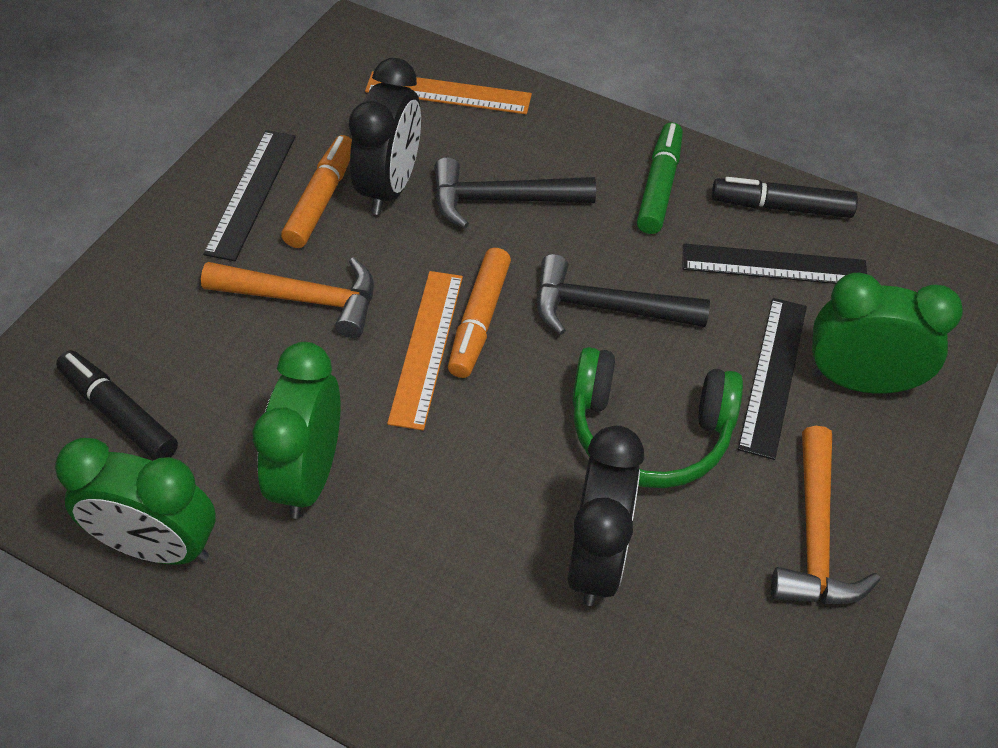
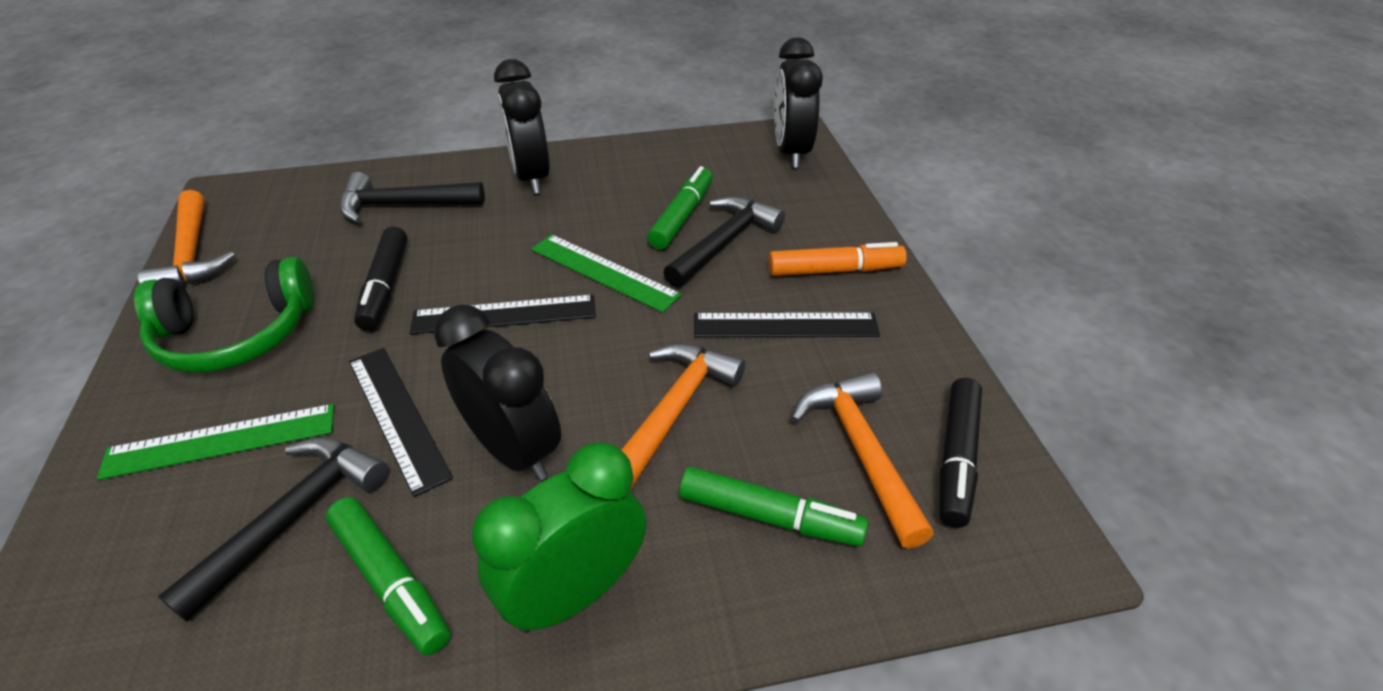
black clock: 2 -> 3
black hammer: 2 -> 3
green clock: 3 -> 1
green marker: 1 -> 3
green ruler: 0 -> 2
orange hammer: 2 -> 3
orange marker: 2 -> 1
orange ruler: 2 -> 0

